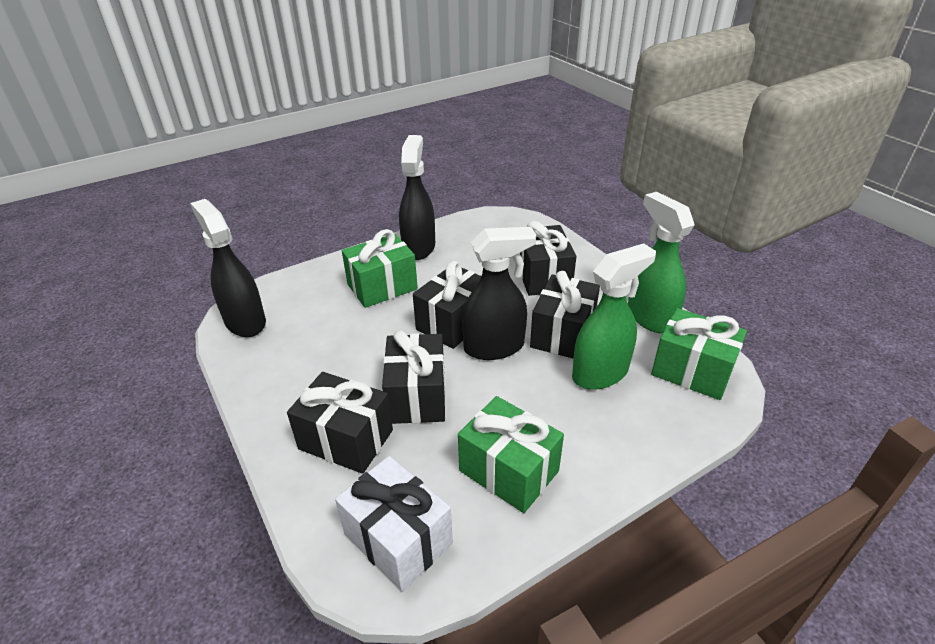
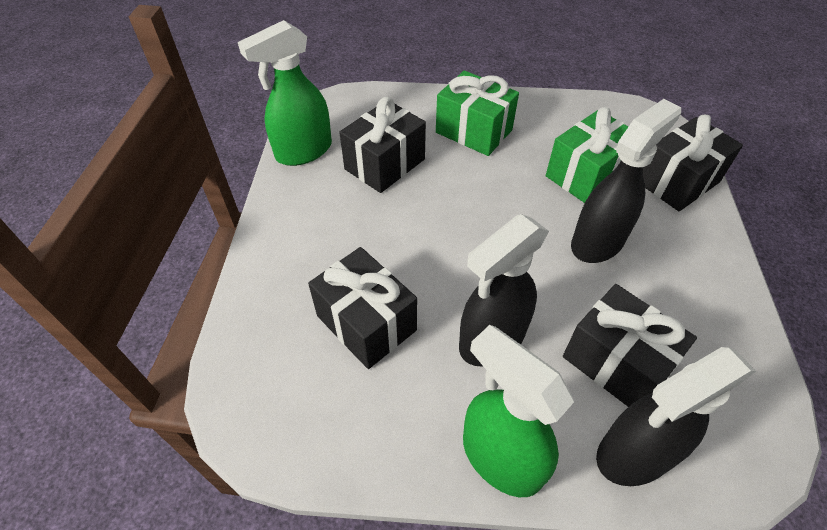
black gift: 5 -> 4
green gift: 3 -> 2
white gift: 1 -> 0

